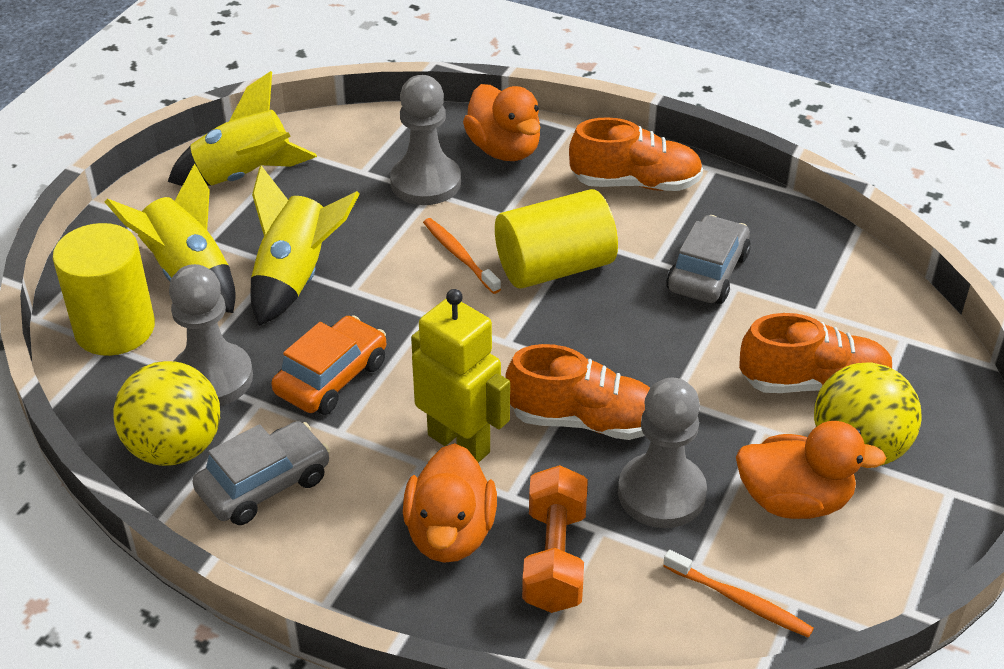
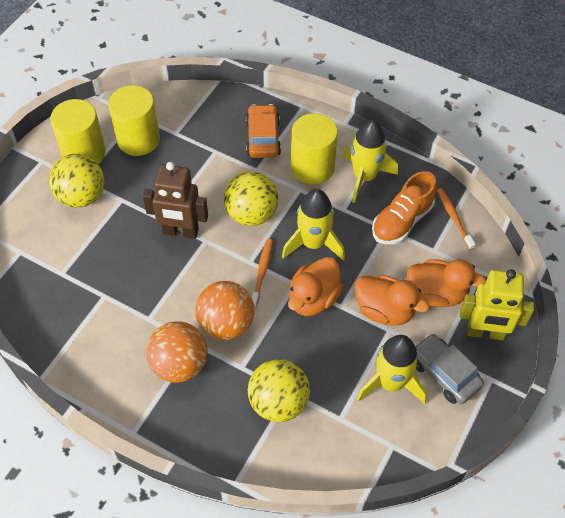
brown robot: 0 -> 1
grey car: 2 -> 1
grey pawn: 3 -> 0
orange ball: 0 -> 2
orange dumbbell: 1 -> 0
orange shoe: 3 -> 1
yellow ball: 2 -> 3
yellow cylinder: 2 -> 3

